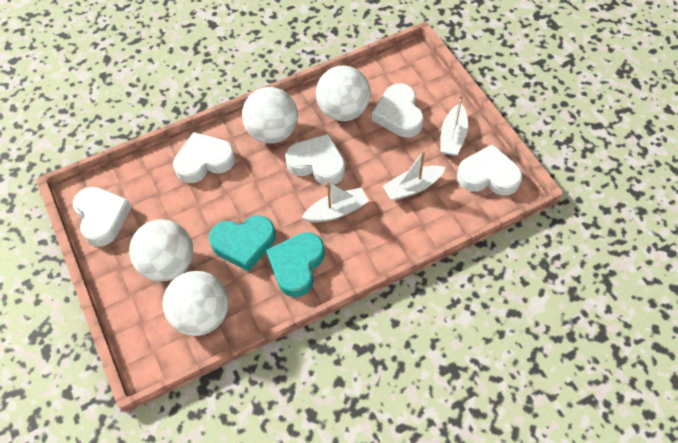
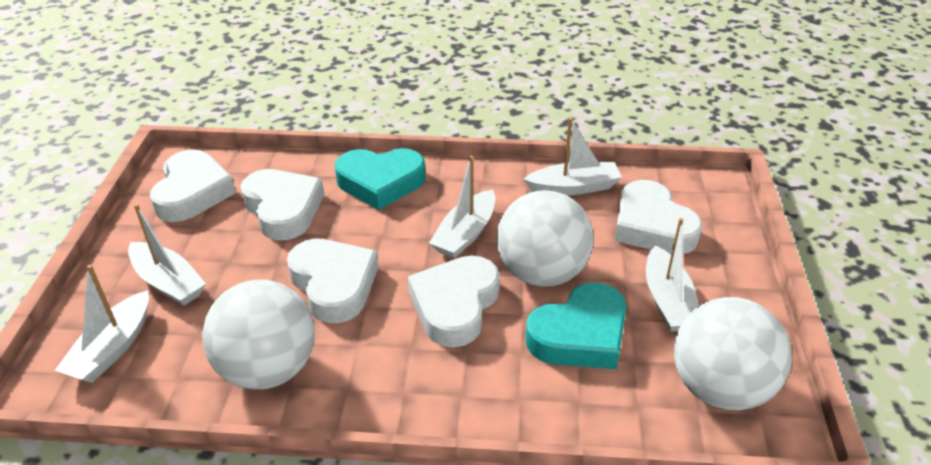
white ball: 4 -> 3
white boat: 3 -> 5

